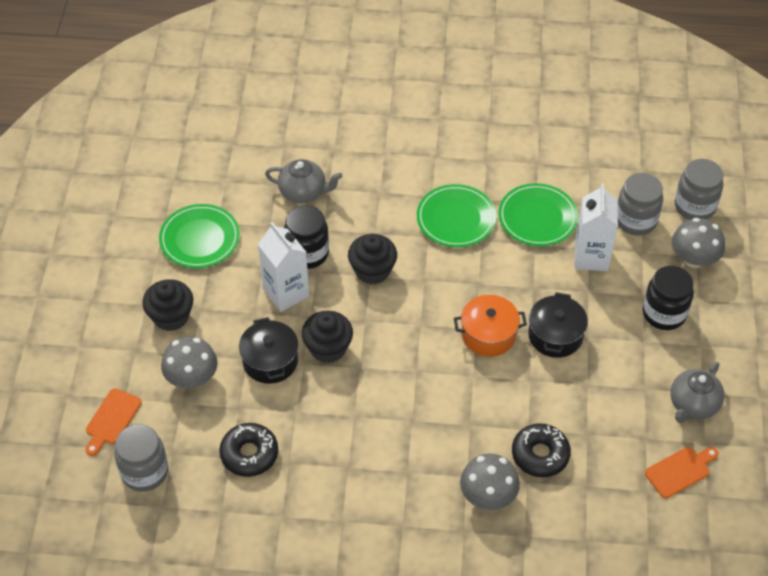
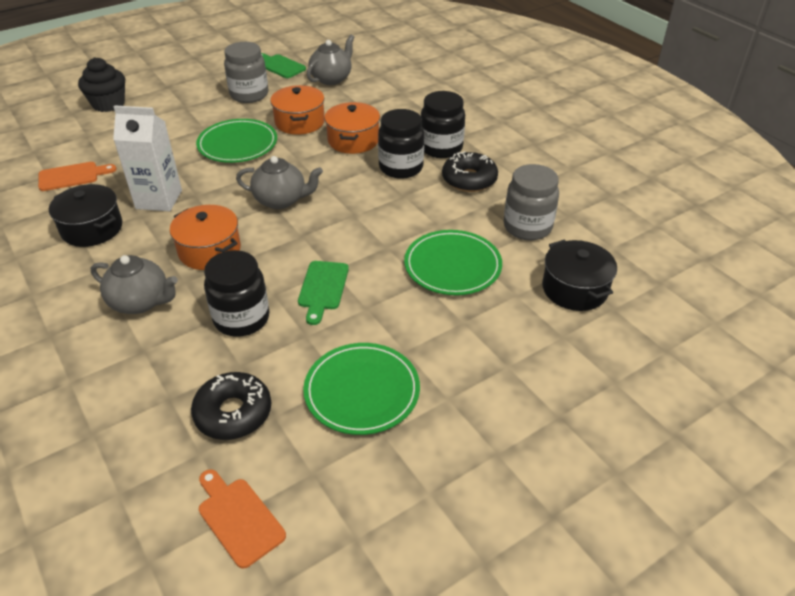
black cupcake: 3 -> 1
black jar: 2 -> 3
green cutting board: 0 -> 2
grey jar: 3 -> 2
grey mushroom: 3 -> 0
grey teapot: 2 -> 3
orange pot: 1 -> 3
white carton: 2 -> 1

